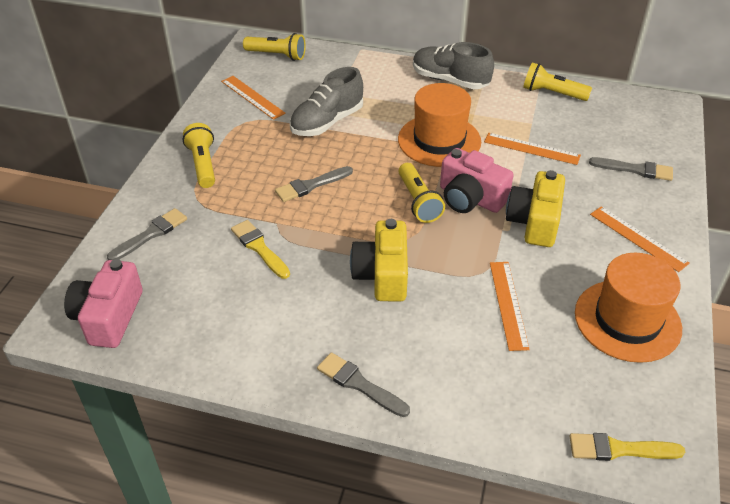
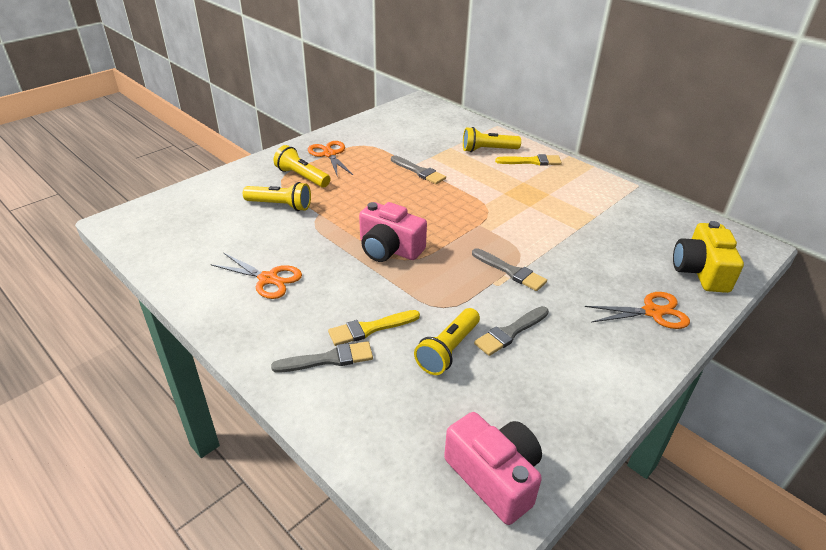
grey shoe: 2 -> 0
orange hat: 2 -> 0
orange ruler: 4 -> 0
orange scissors: 0 -> 3
yellow camera: 2 -> 1

